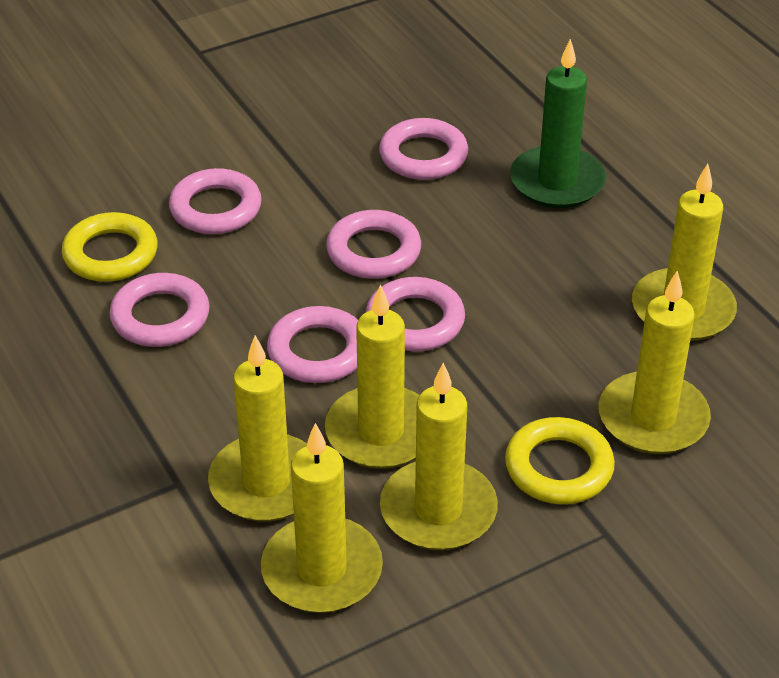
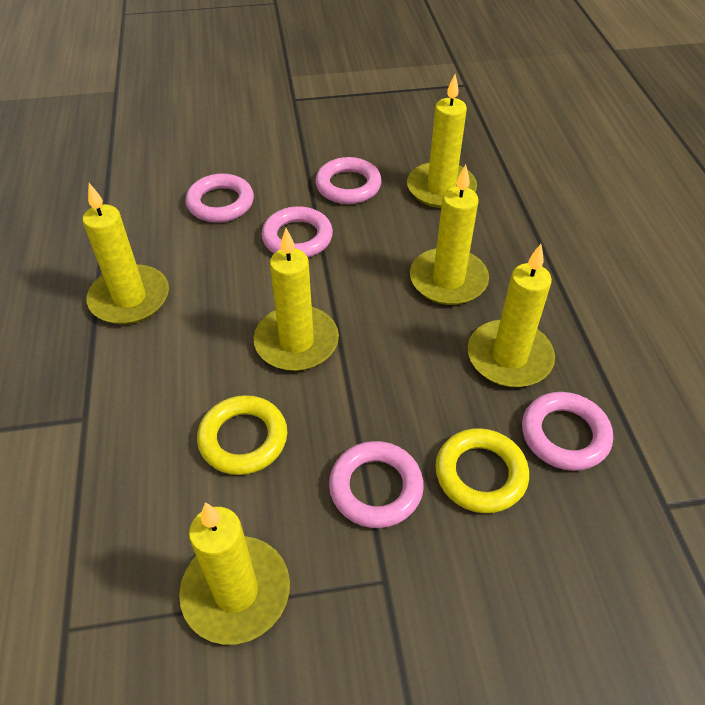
green candle: 1 -> 0
pink ring: 6 -> 5

